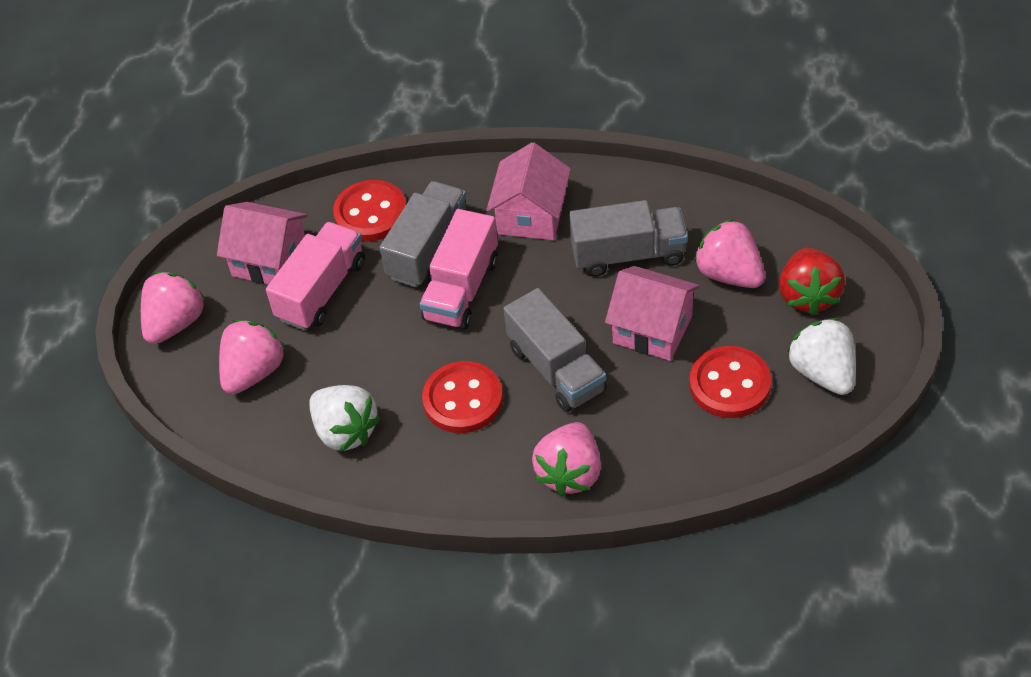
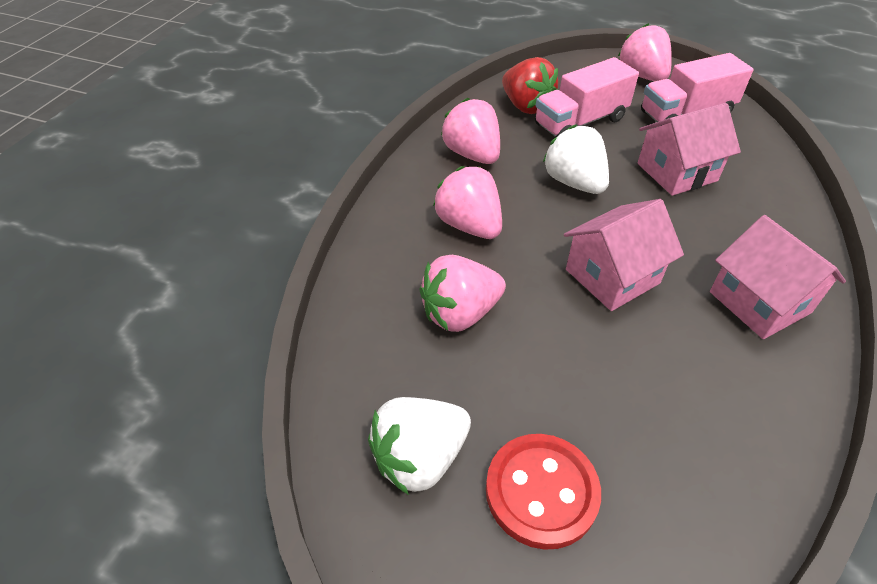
grey truck: 3 -> 0
red button: 3 -> 1

